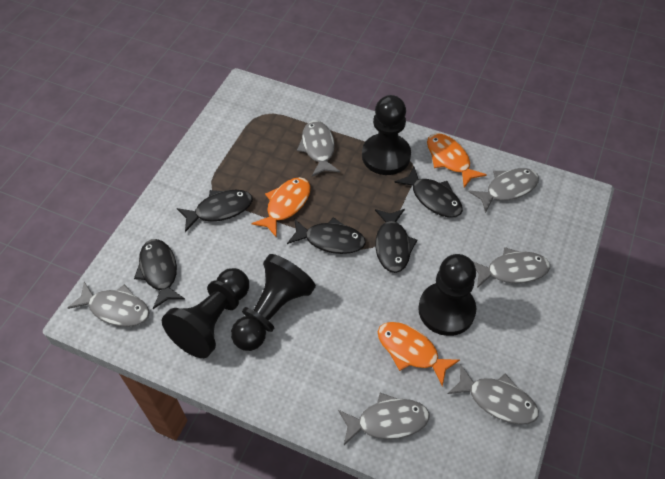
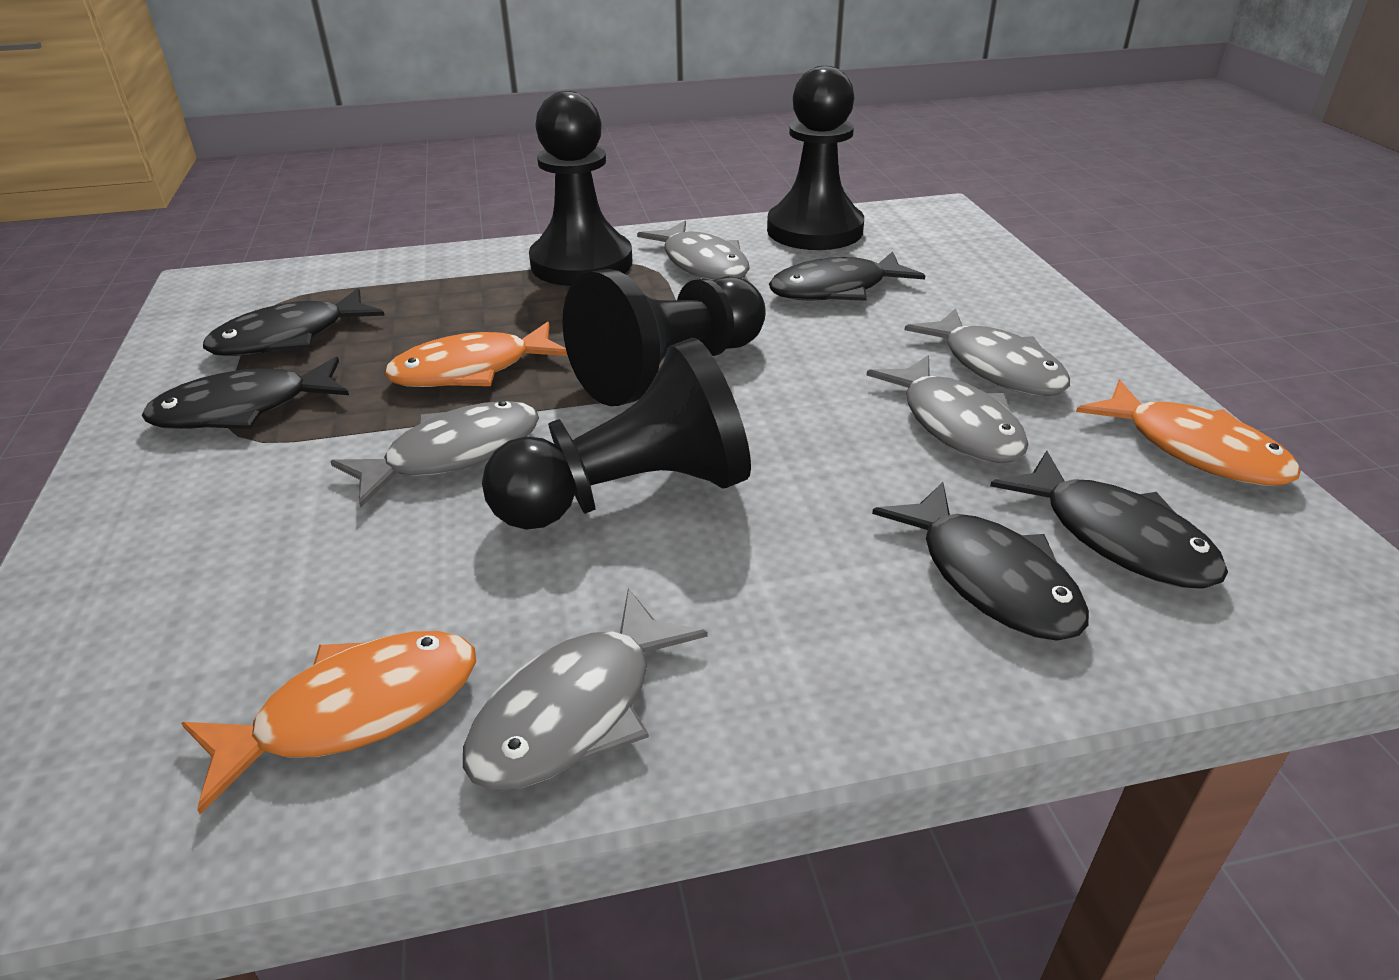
grey fish: 6 -> 5

